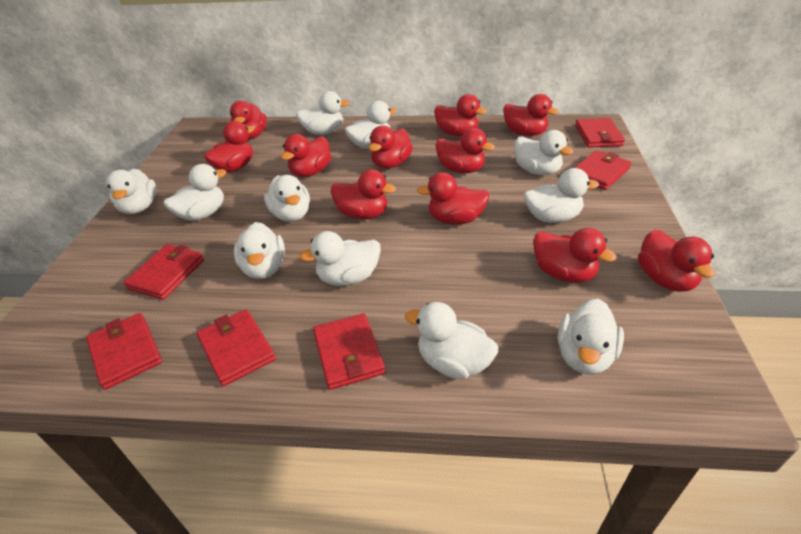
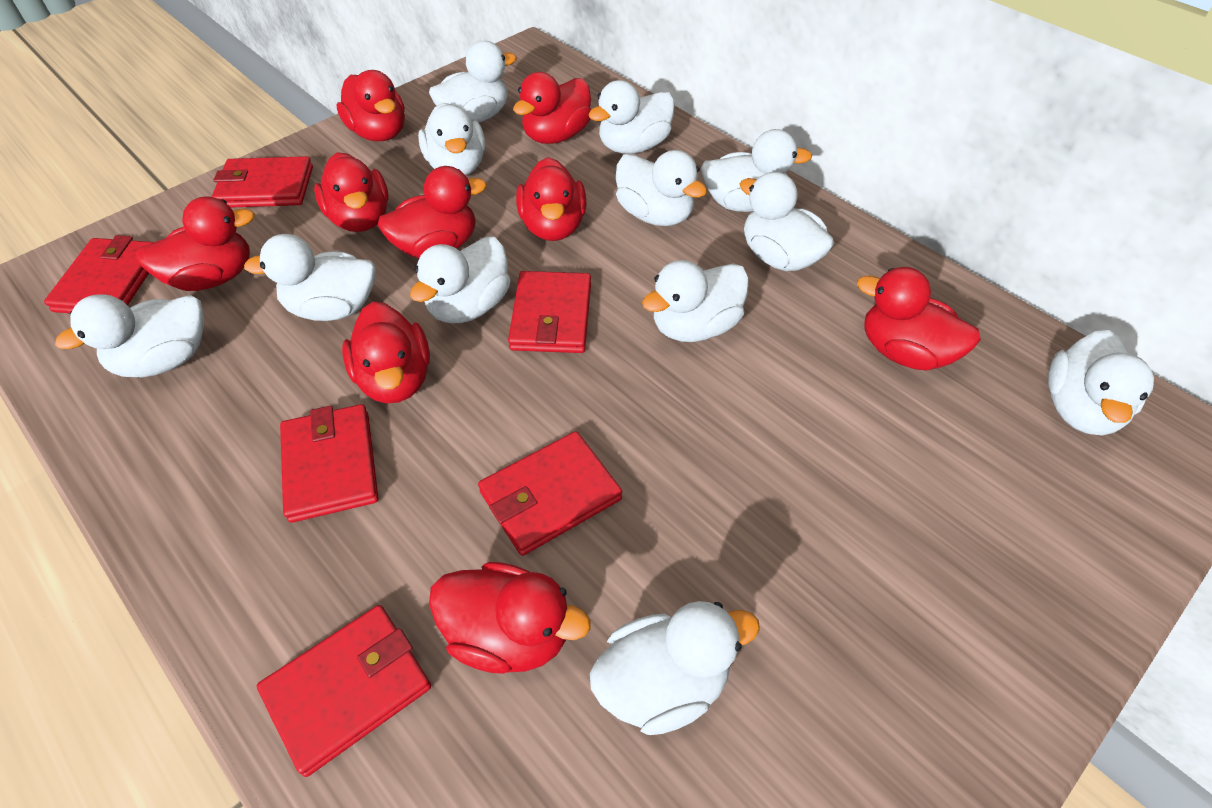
red duck: 11 -> 9
white duck: 11 -> 12

